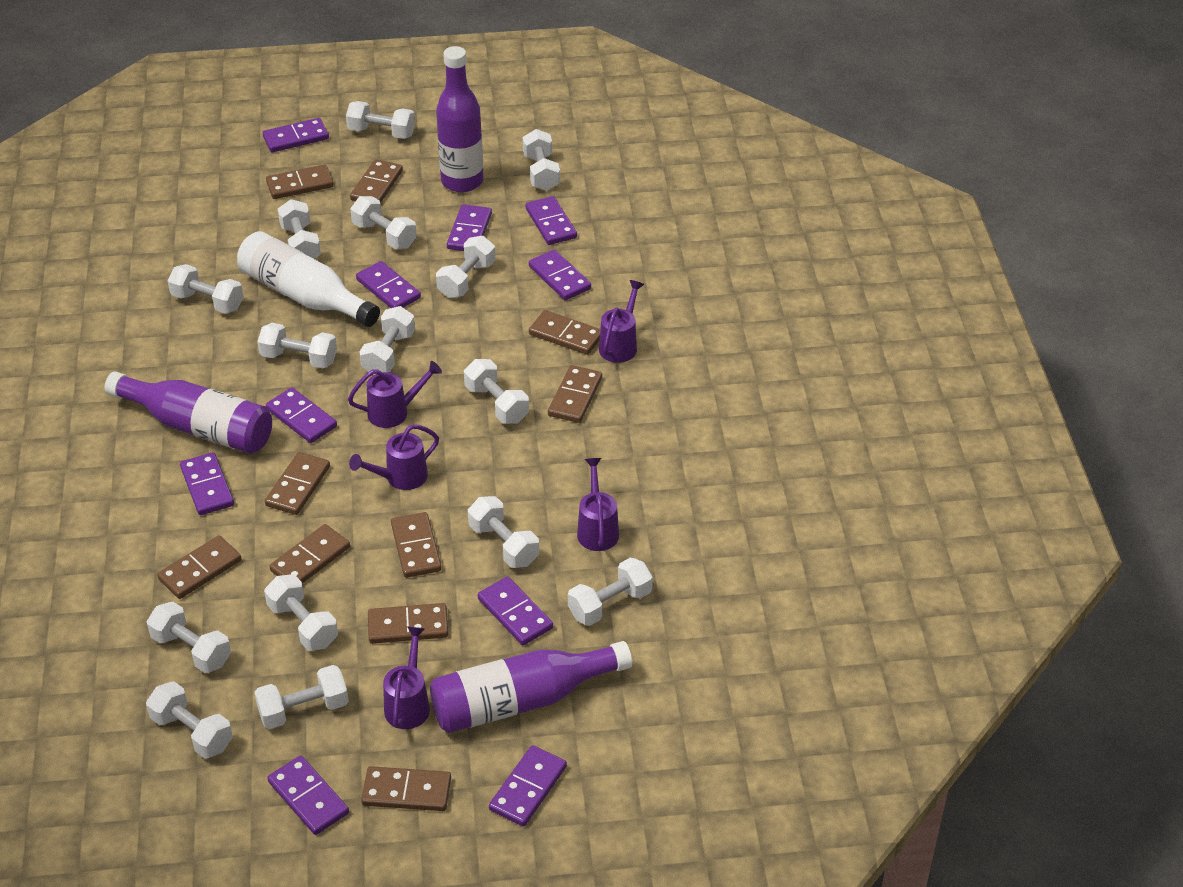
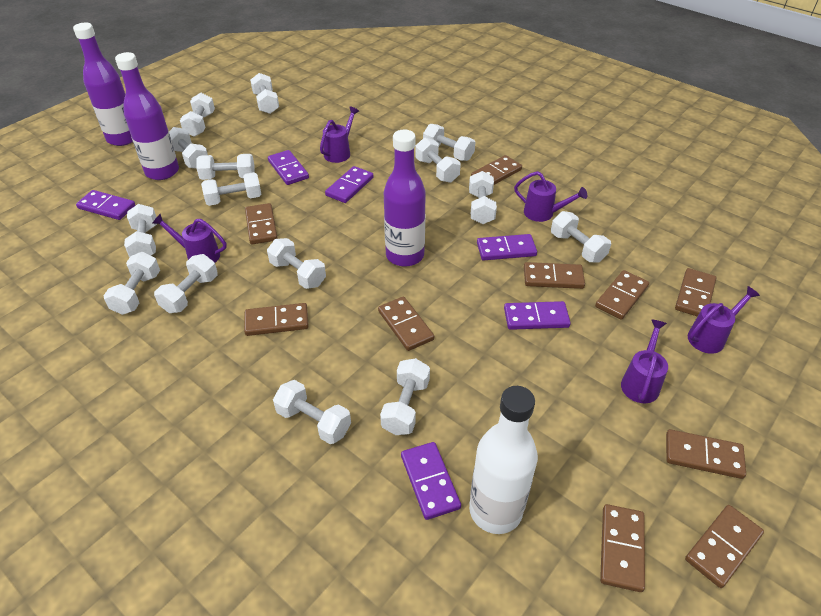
purple domino: 10 -> 6

